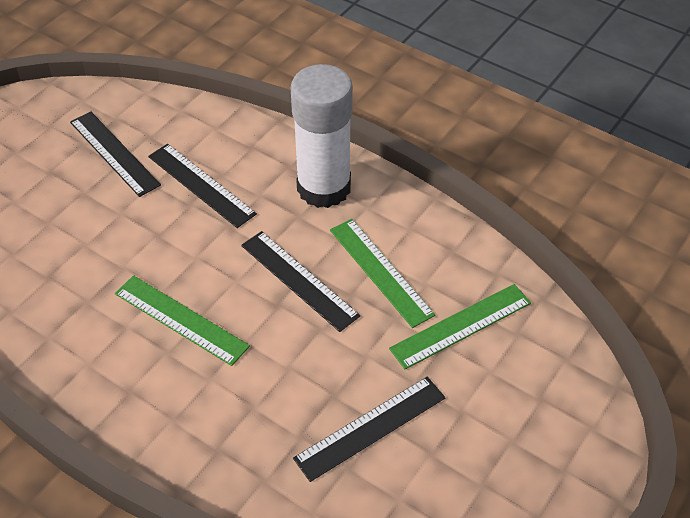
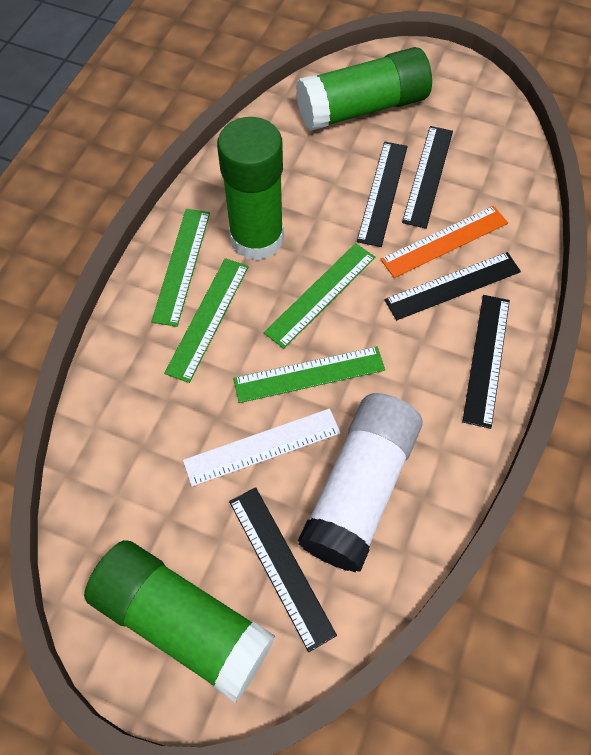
black ruler: 4 -> 5
green glue stick: 0 -> 3
green ruler: 3 -> 4
orange ruler: 0 -> 1
white ruler: 0 -> 1

